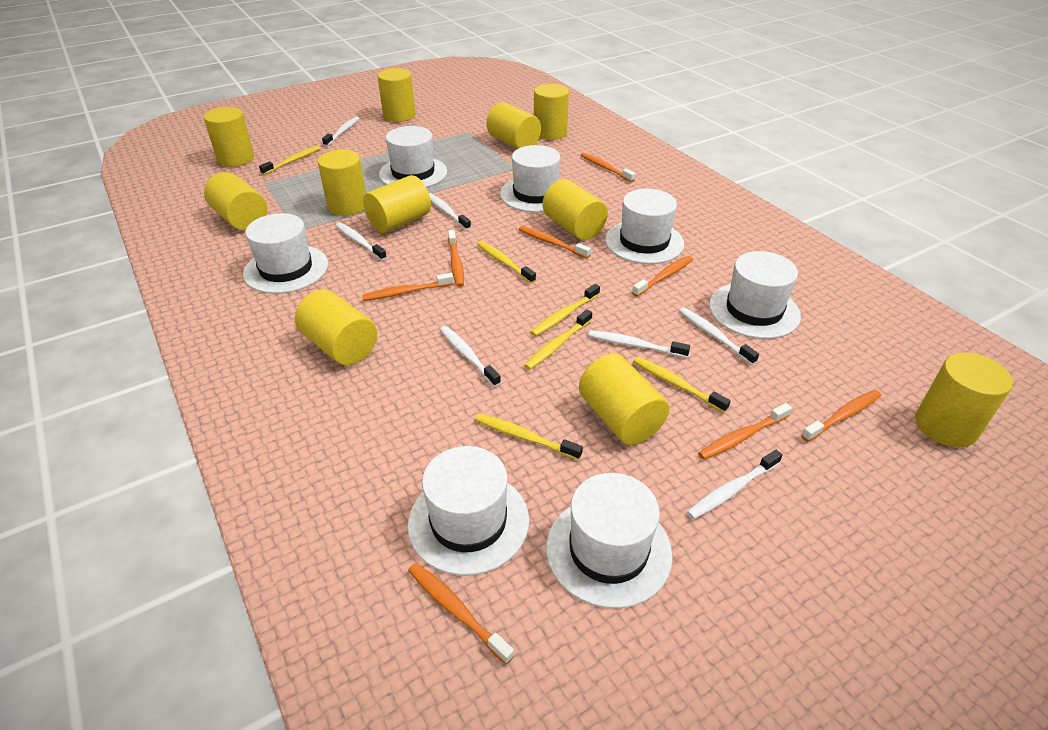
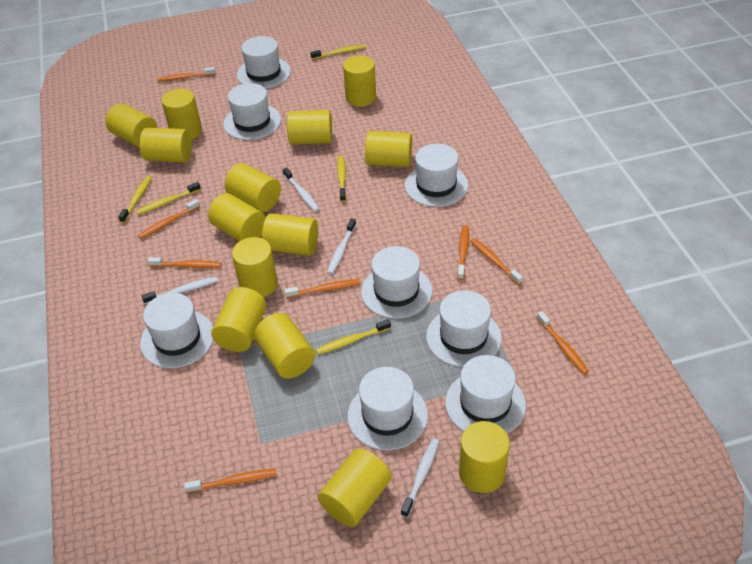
white hat: 7 -> 8
white toothbrush: 7 -> 4
yellow cylinder: 11 -> 14
yellow toothbrush: 6 -> 5

